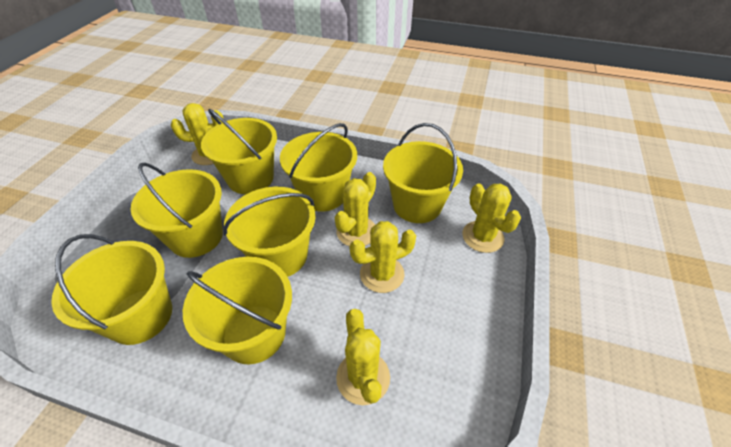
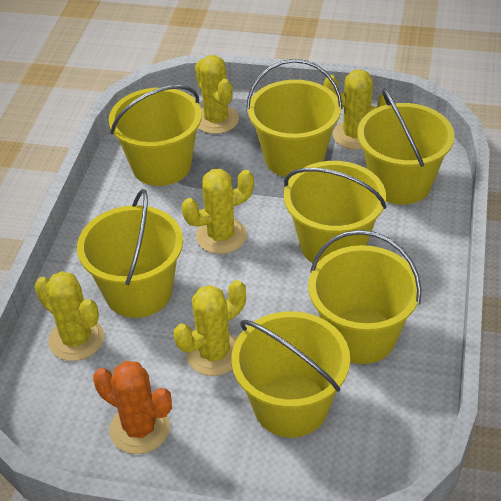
orange cactus: 0 -> 1

